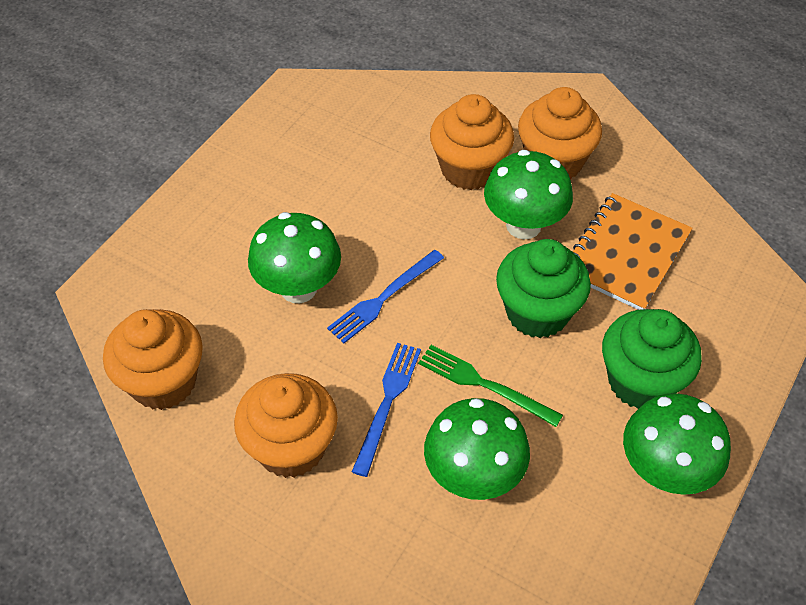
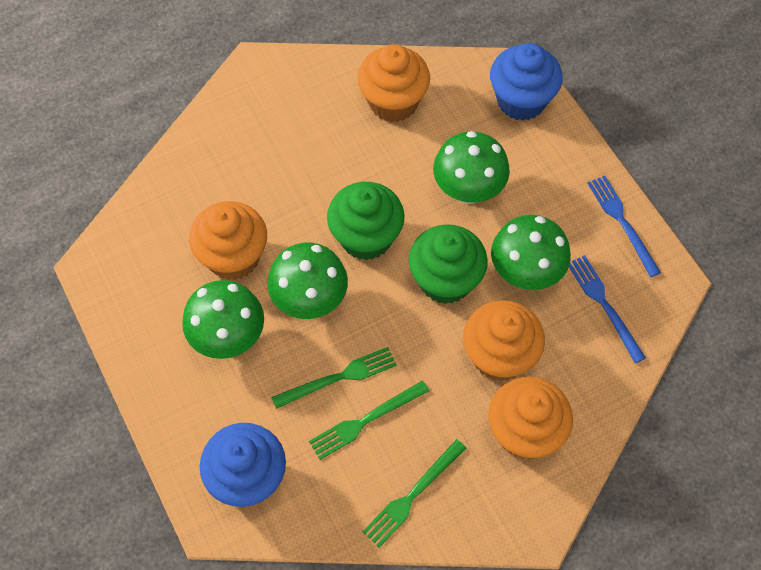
blue cupcake: 0 -> 2
green fork: 1 -> 3
orange notebook: 1 -> 0

